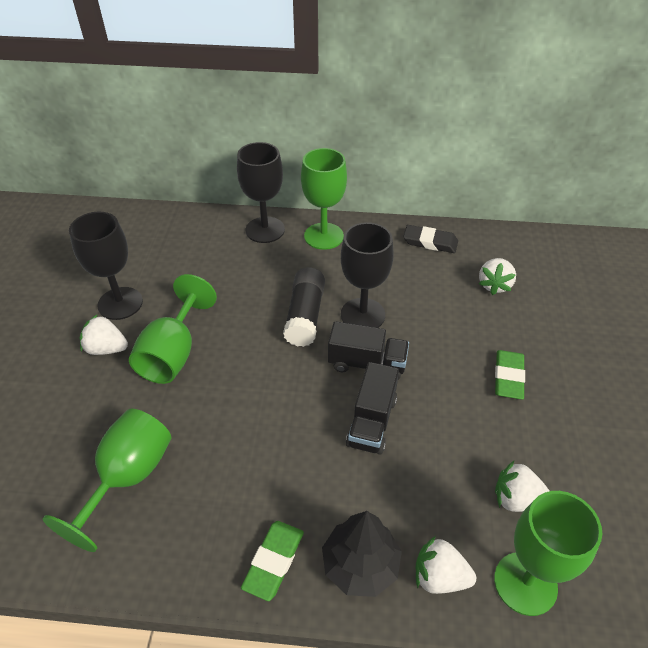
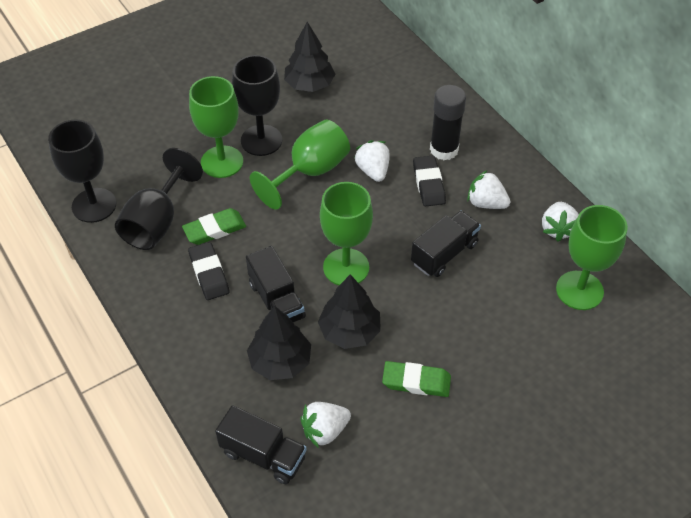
black eraser: 1 -> 2
black tree: 1 -> 3
black truck: 2 -> 3

